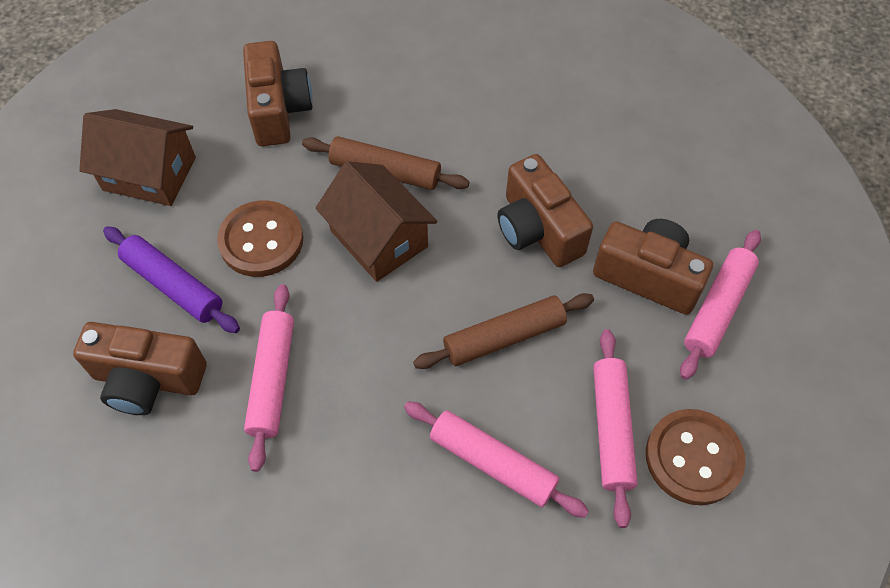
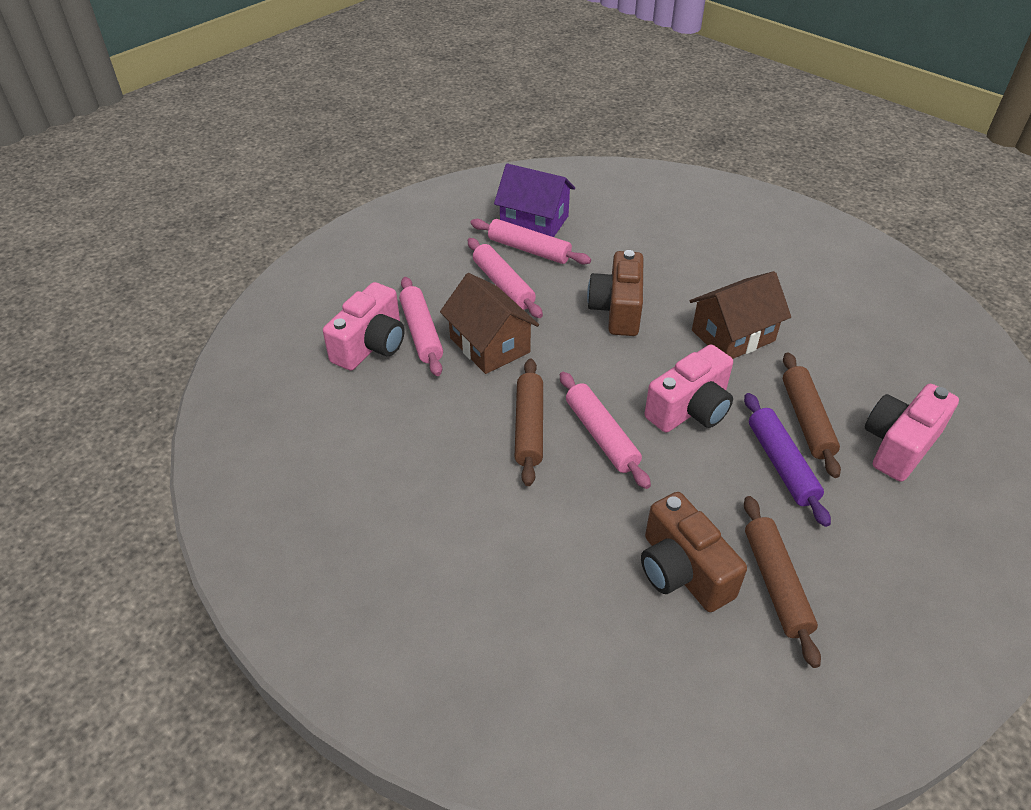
brown button: 2 -> 0
brown camera: 4 -> 2
brown rolling pin: 2 -> 3
pink camera: 0 -> 3
purple house: 0 -> 1

